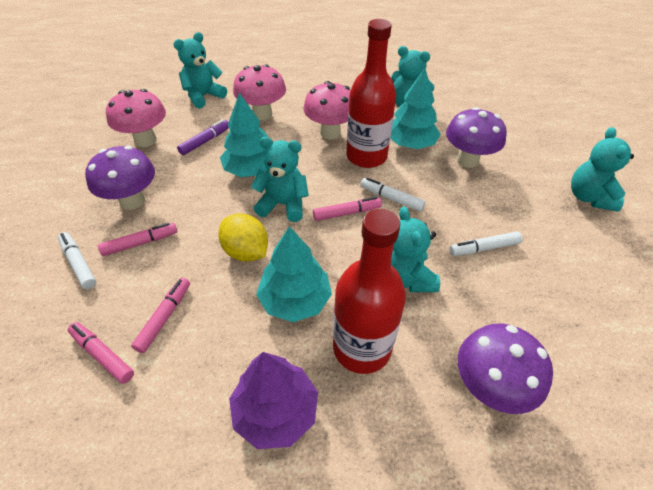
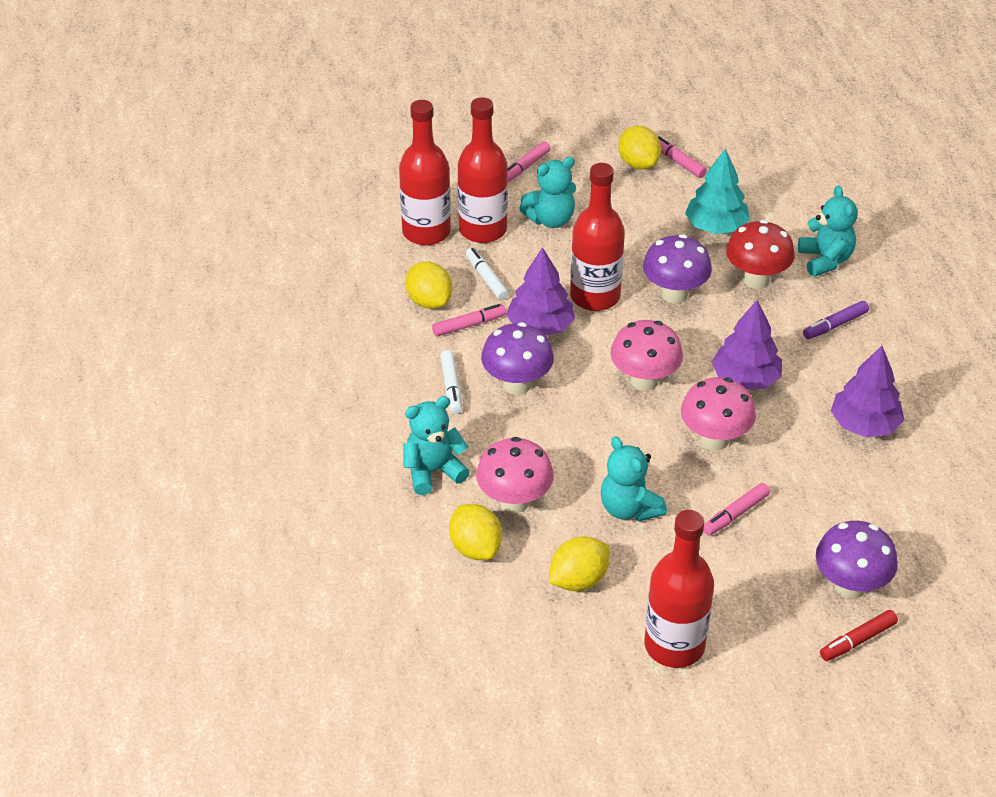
purple tree: 1 -> 3
red bottle: 2 -> 4
red marker: 0 -> 1
red mushroom: 0 -> 1
turquoise teddy bear: 5 -> 4
turquoise tree: 3 -> 1
white marker: 3 -> 2
yellow lemon: 1 -> 4

